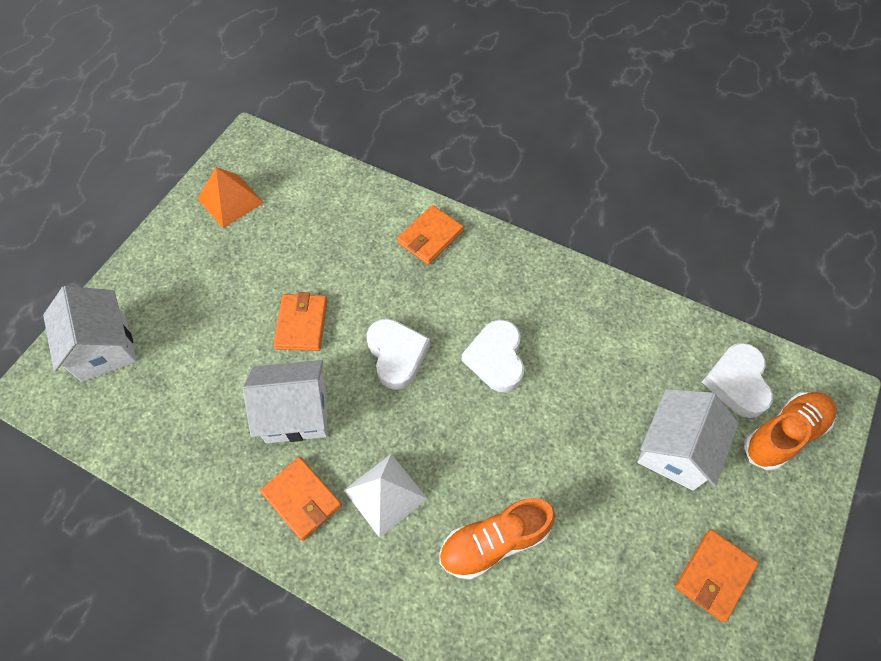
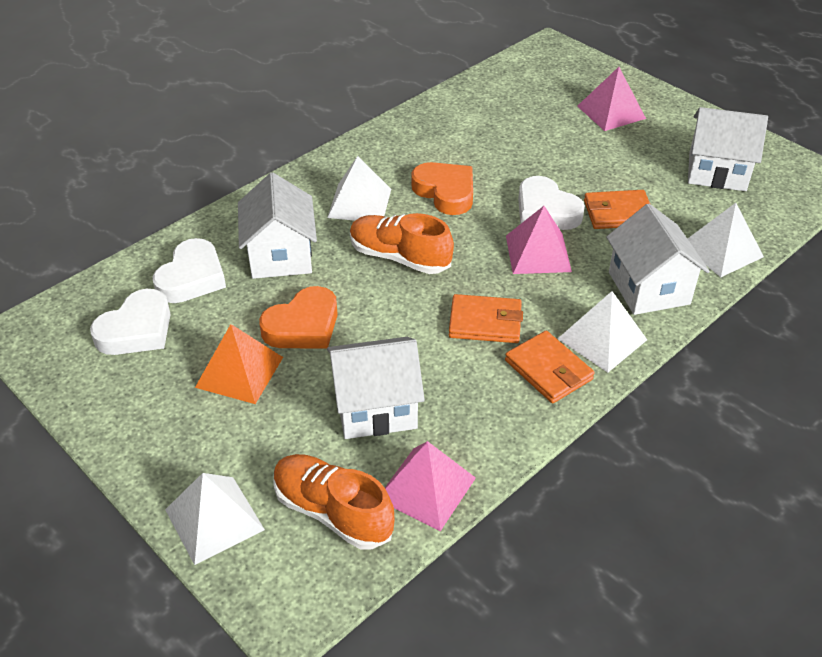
orange heart: 0 -> 2
orange wallet: 4 -> 3
pink pyramid: 0 -> 3
white house: 3 -> 4
white pyramid: 1 -> 4

